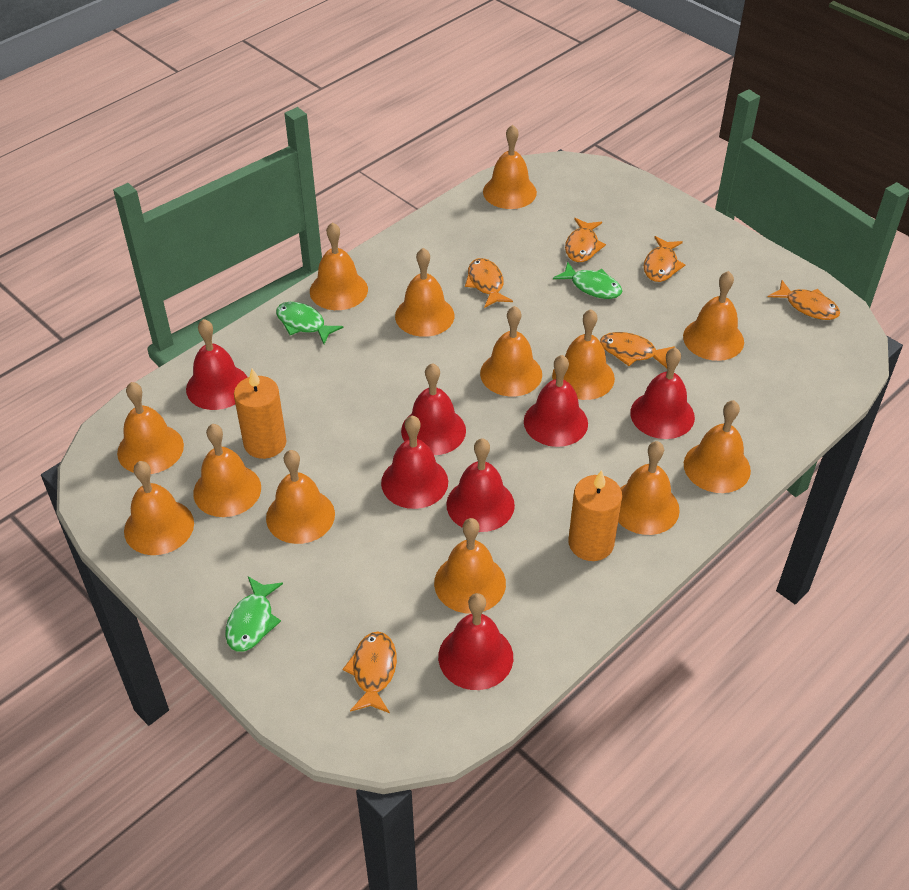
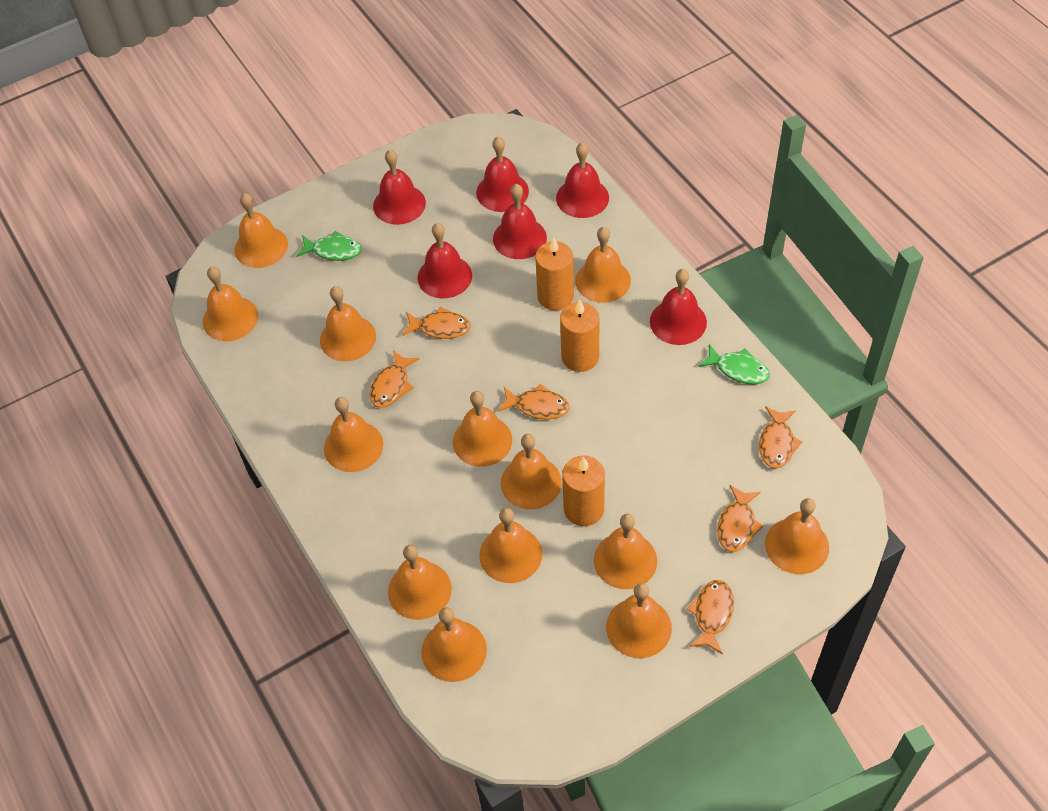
green fish: 3 -> 2
orange candle: 2 -> 3
red bell: 7 -> 6

